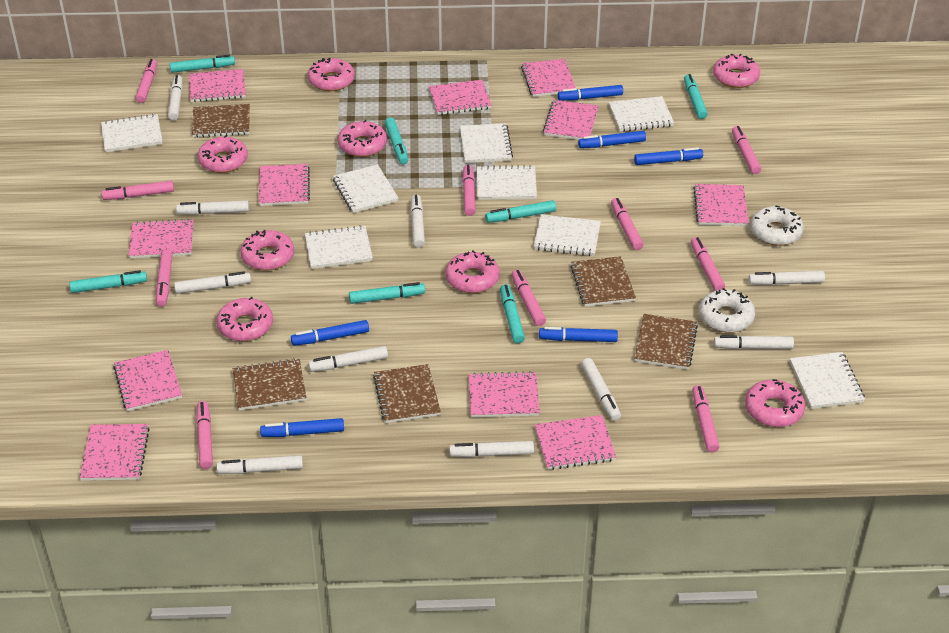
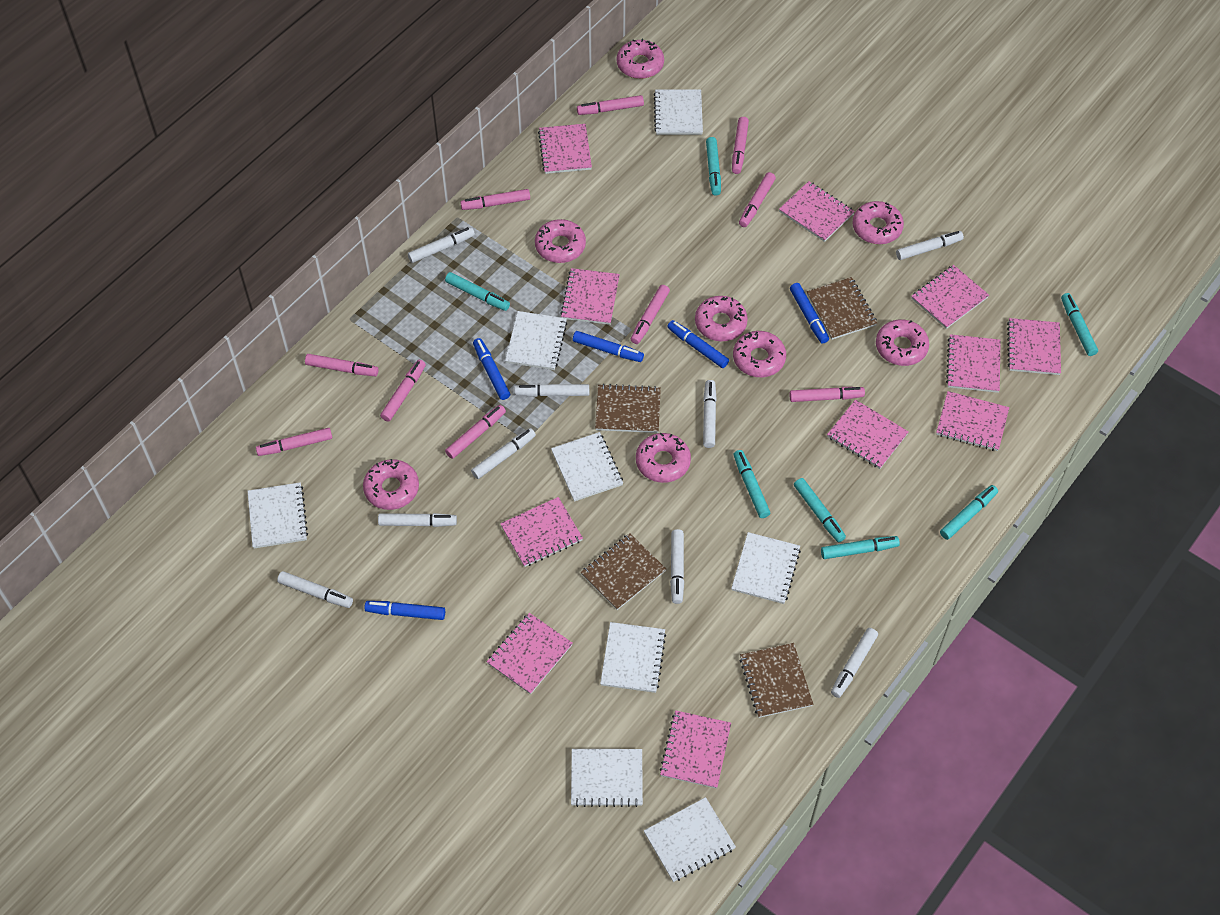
blue marker: 6 -> 5
brown notebook: 5 -> 4
white donut: 2 -> 0
white marker: 10 -> 9

